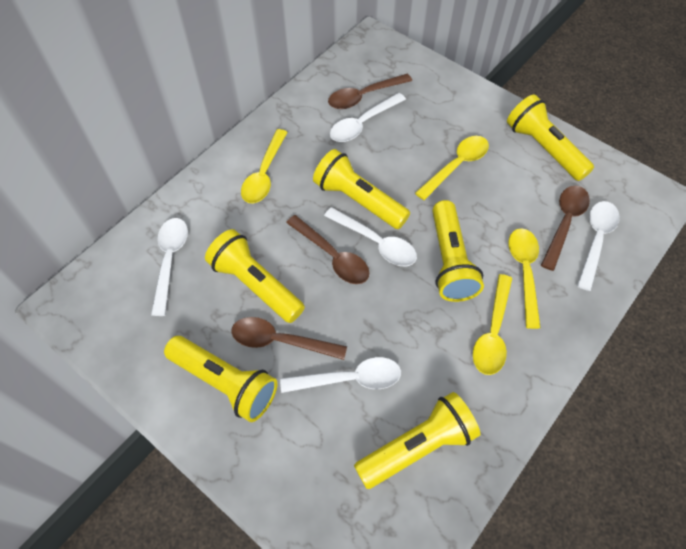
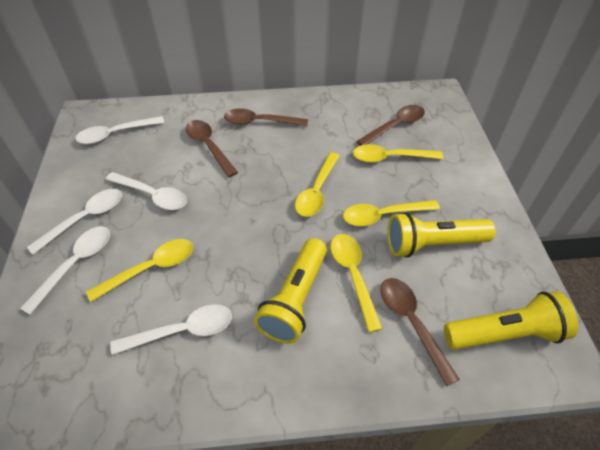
yellow flashlight: 6 -> 3
yellow spoon: 4 -> 5

